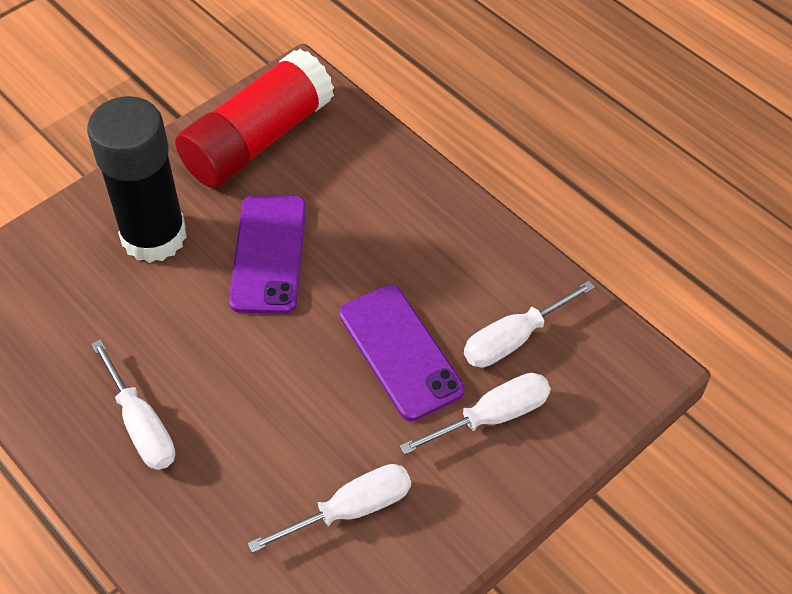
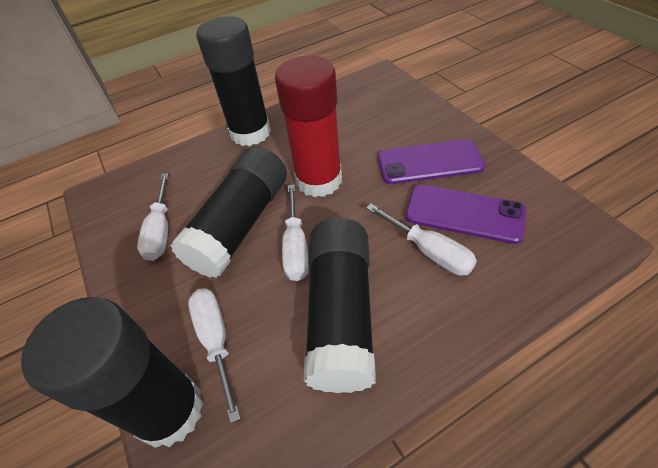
black glue stick: 1 -> 4

